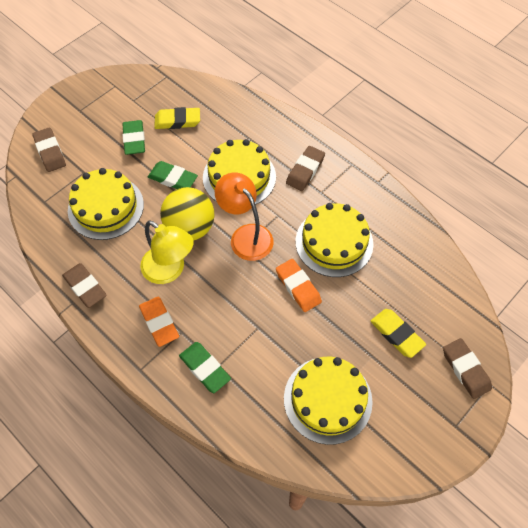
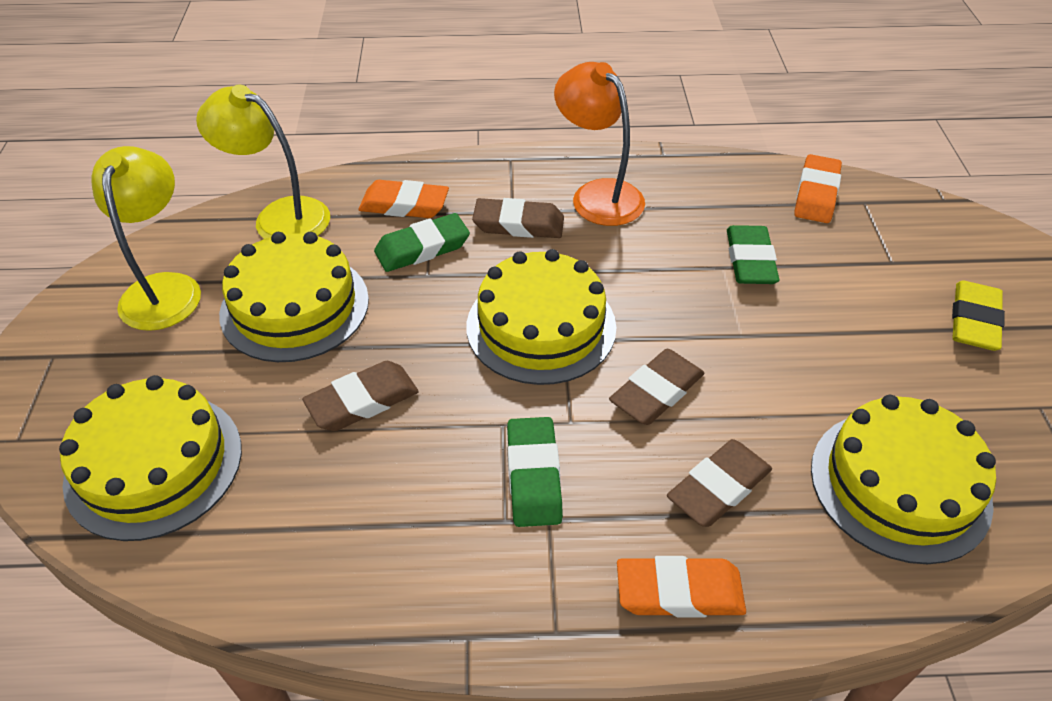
orange eraser: 2 -> 3
yellow ball: 1 -> 0
yellow eraser: 2 -> 1
yellow lamp: 1 -> 2

